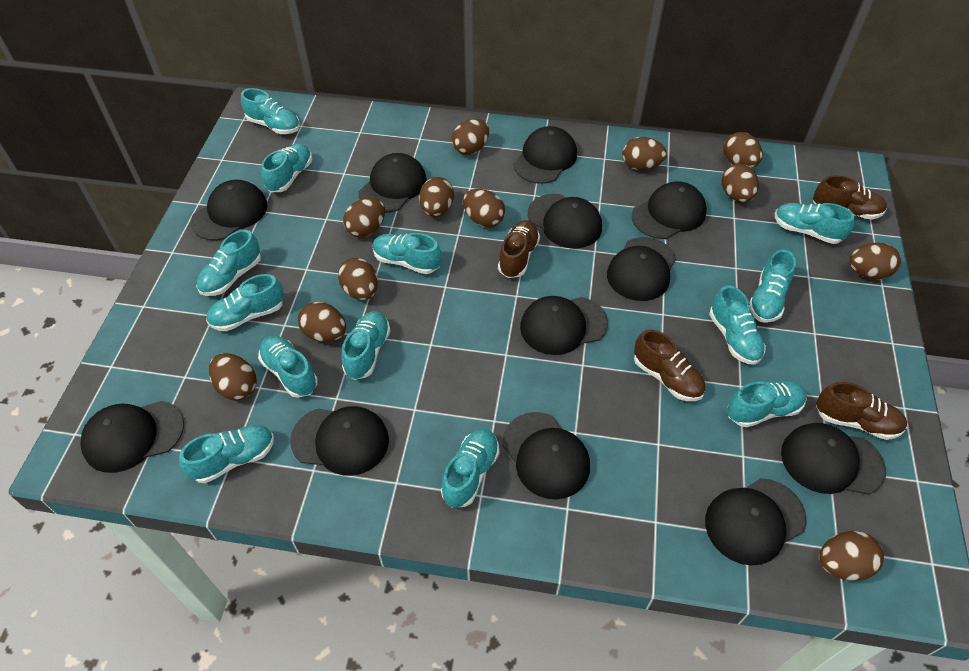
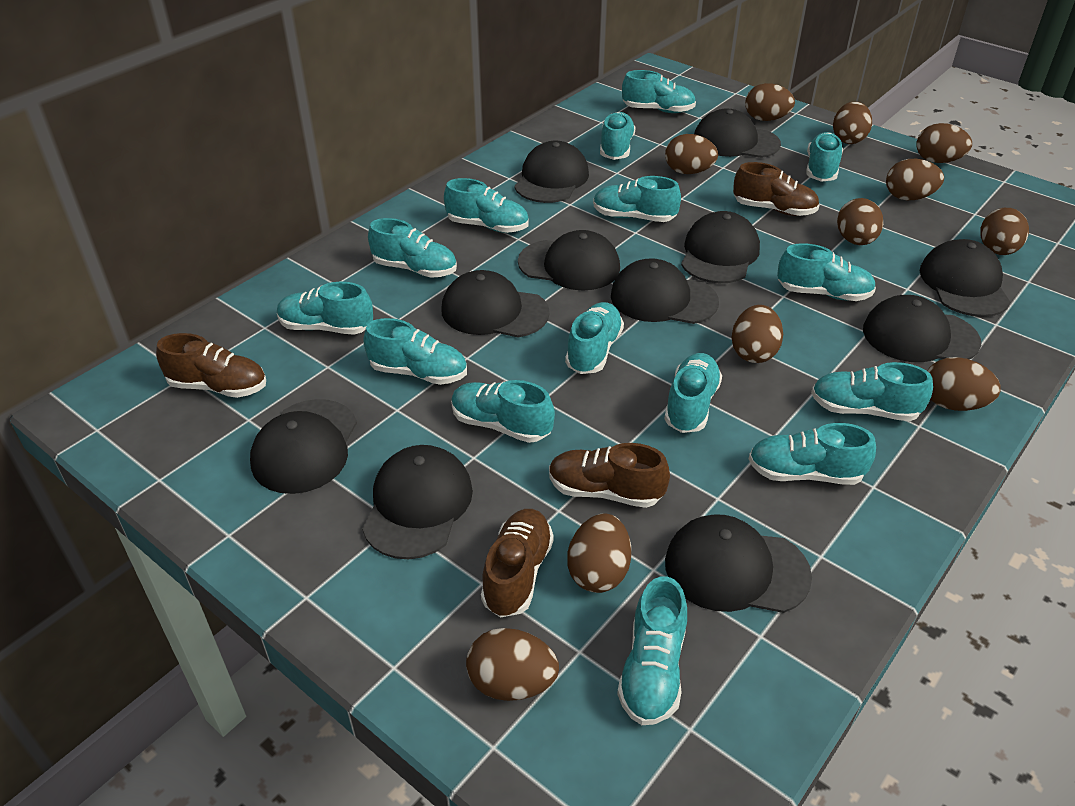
black cap: 12 -> 11
brown egg: 12 -> 11
turquoise shoe: 13 -> 15

